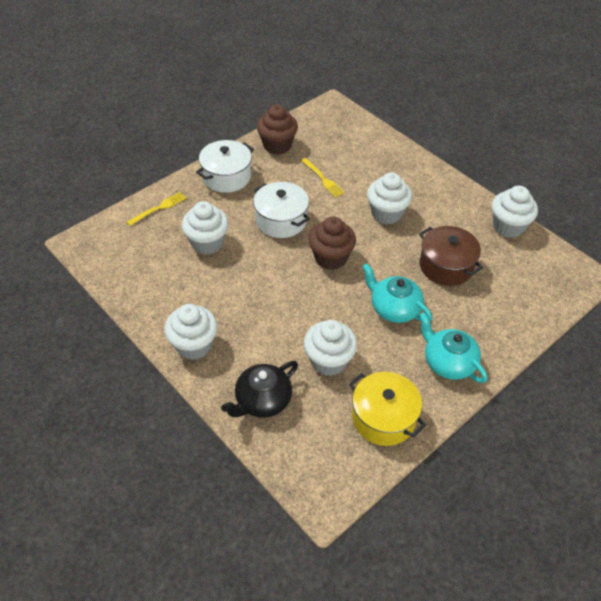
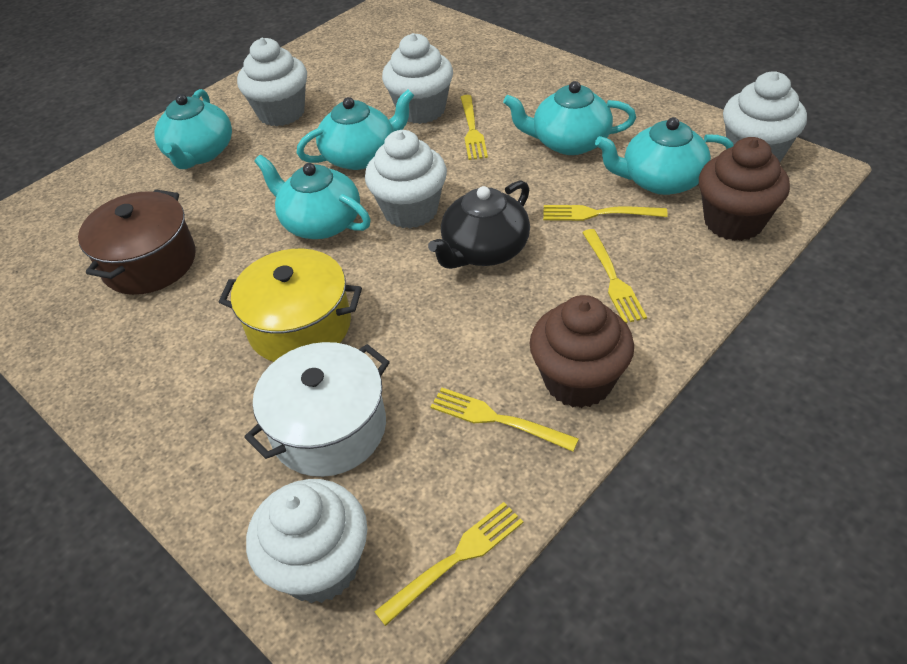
turquoise teapot: 2 -> 5
white pot: 2 -> 1
yellow fork: 2 -> 5

